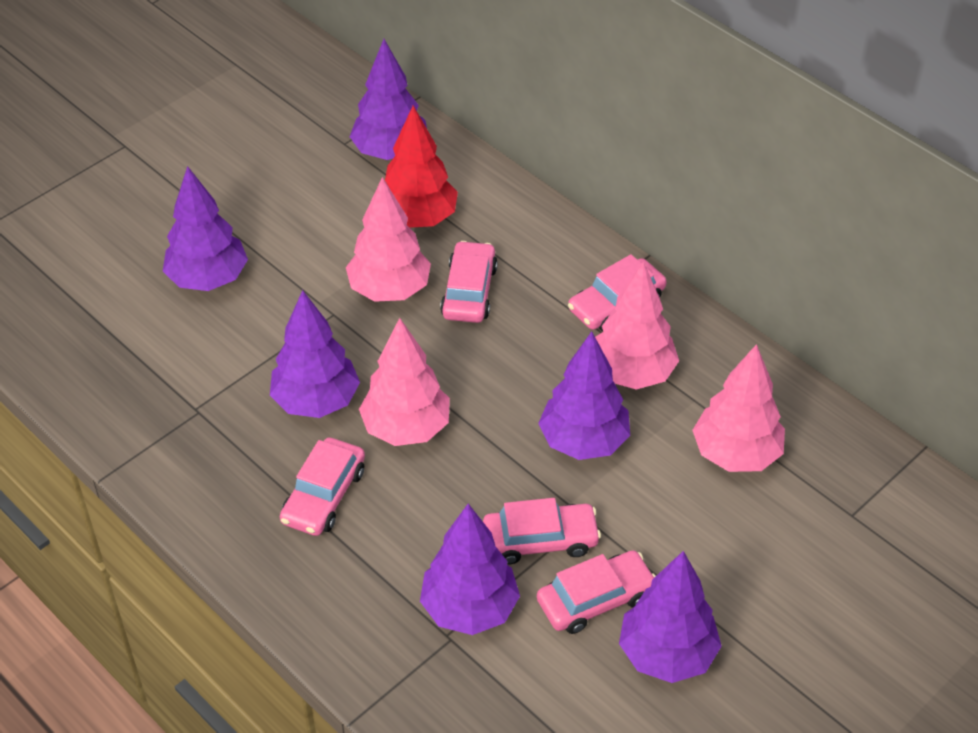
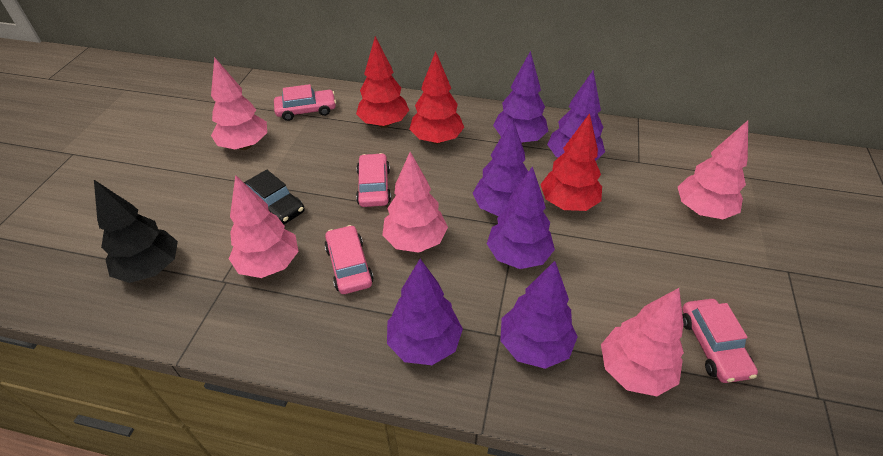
black car: 0 -> 1
black tree: 0 -> 1
pink car: 5 -> 4
pink tree: 4 -> 5
red tree: 1 -> 3

